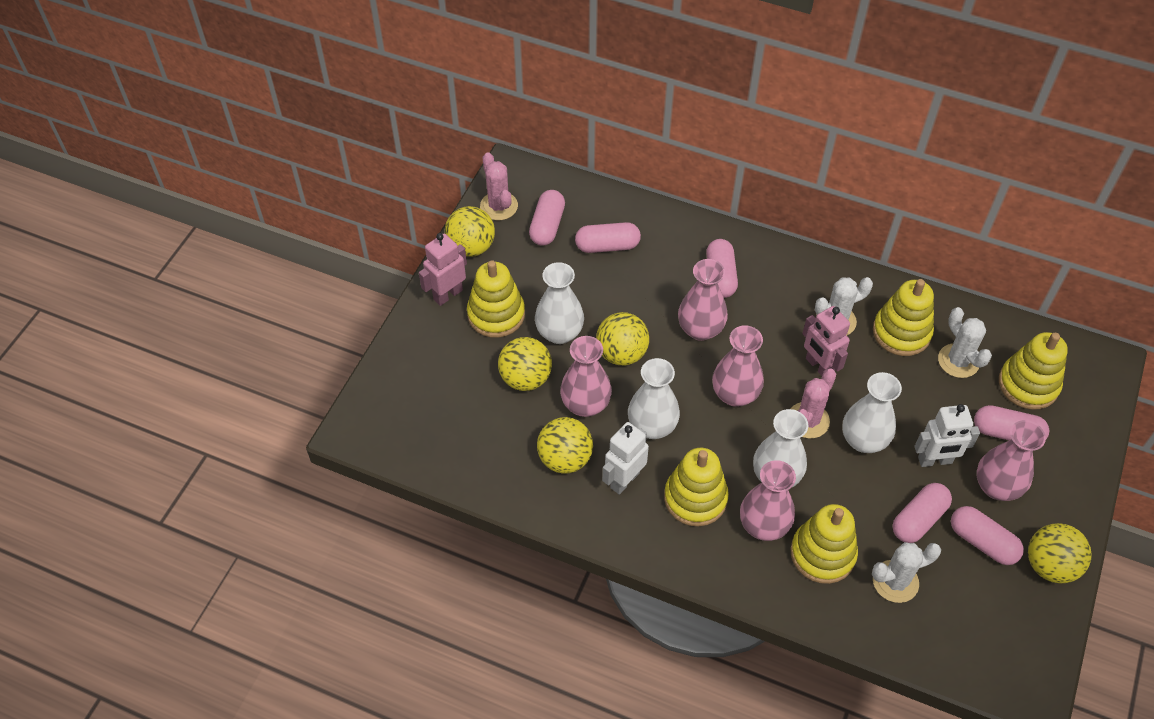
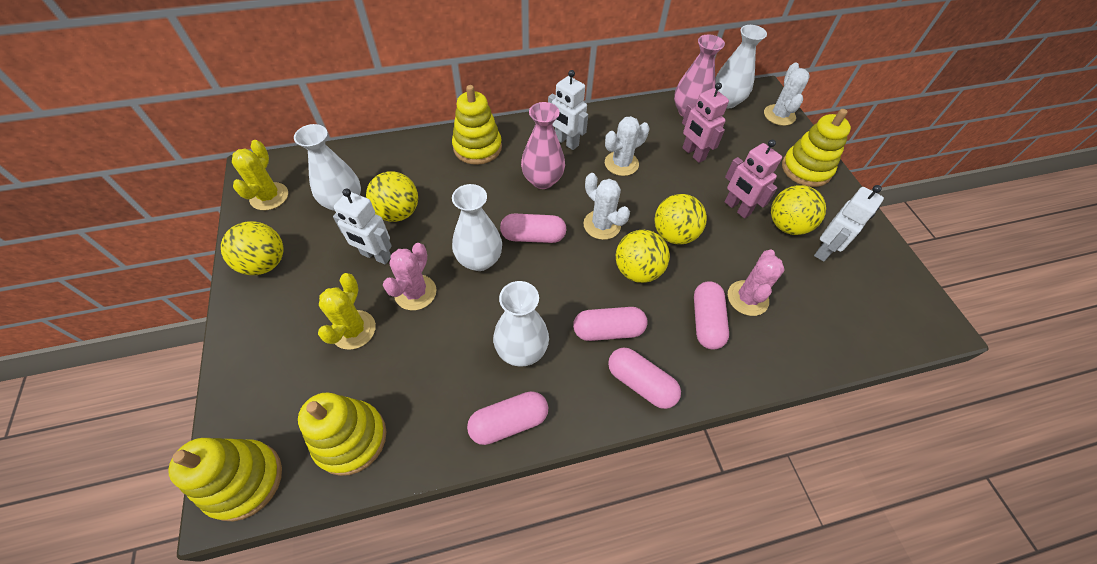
pink capsule: 6 -> 5
pink vase: 5 -> 2
white robot: 2 -> 3
yellow cactus: 0 -> 2
yellow stacking toy: 5 -> 4

